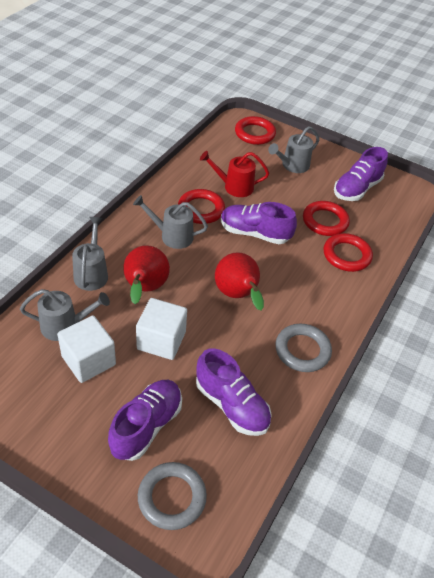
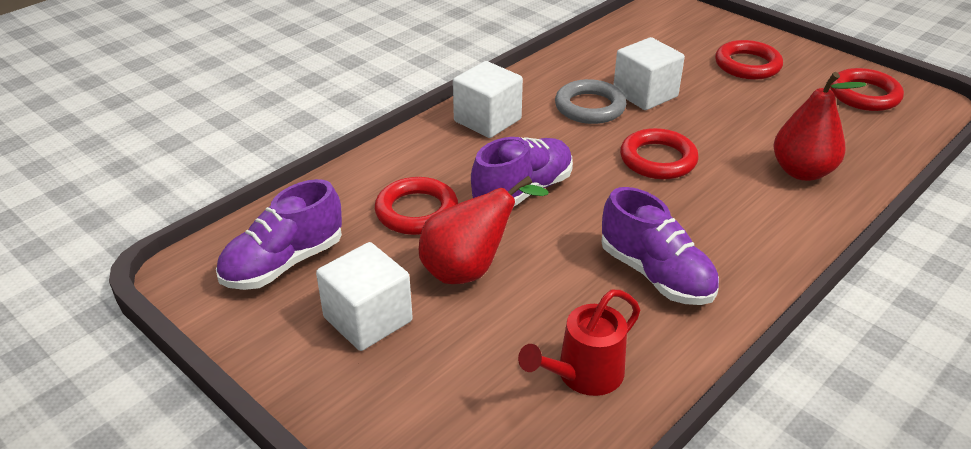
grey ring: 2 -> 1
grey watering can: 4 -> 0
purple shoe: 4 -> 3
white cube: 2 -> 3

